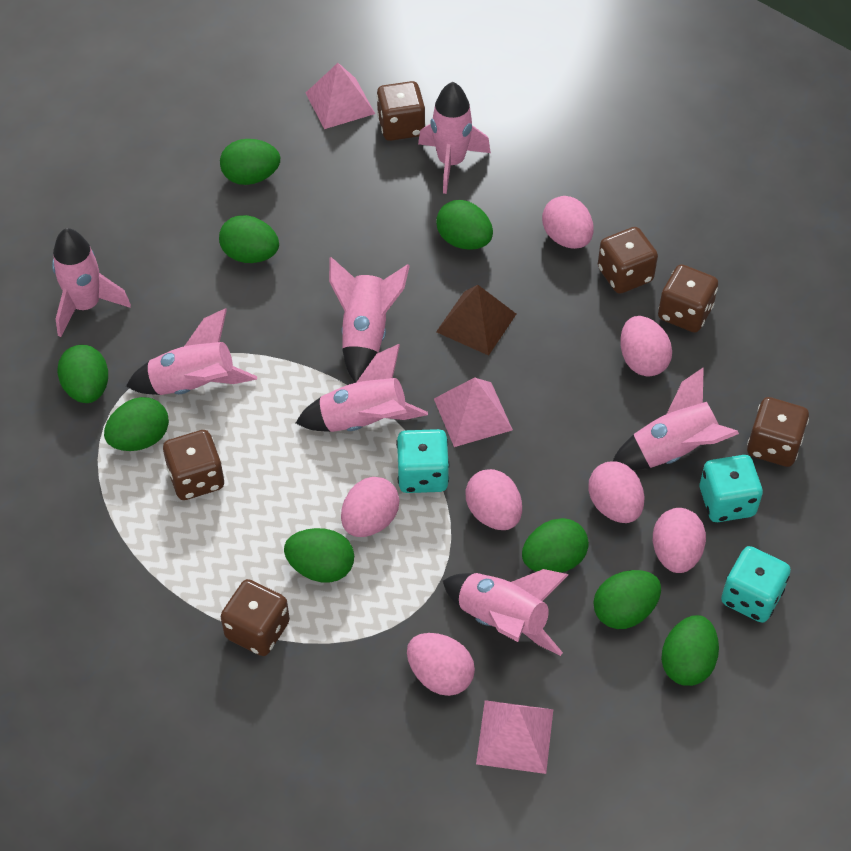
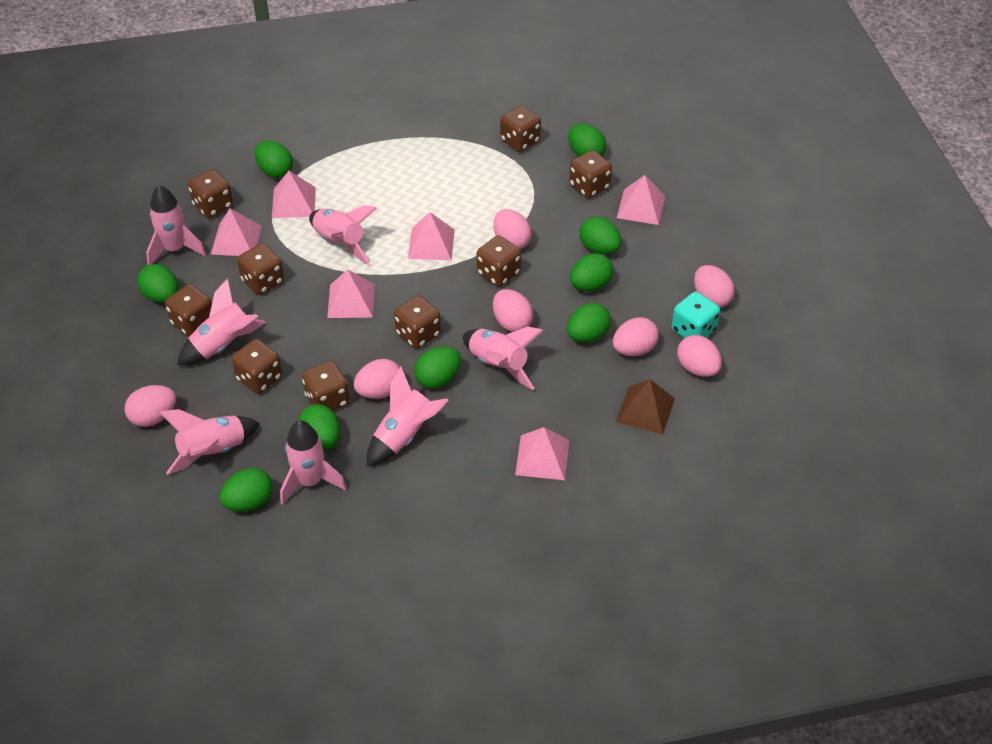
brown dice: 6 -> 9
pink pyramid: 3 -> 6
turquoise dice: 3 -> 1

